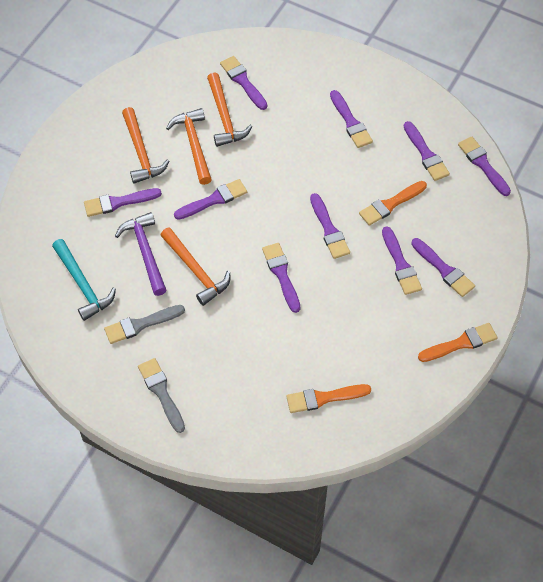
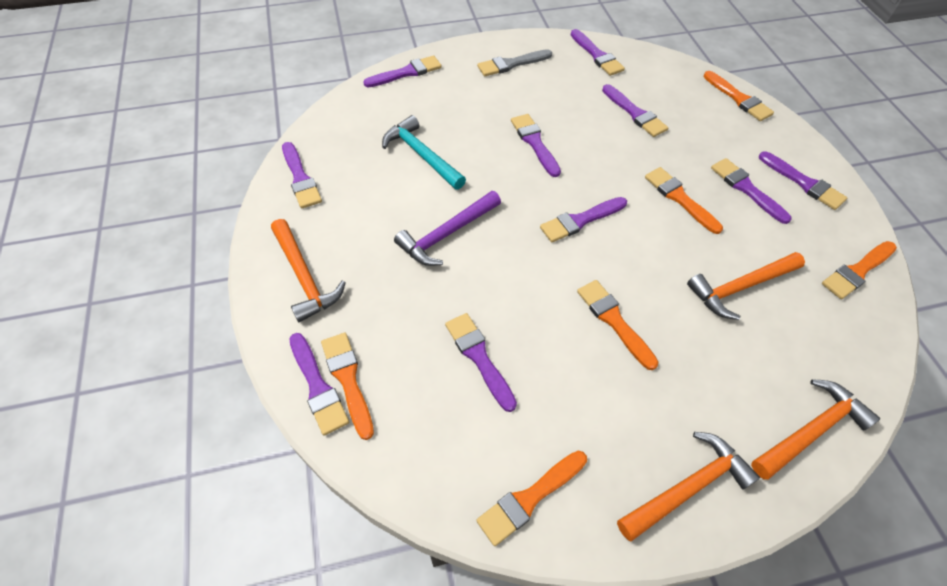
grey brush: 2 -> 1
orange brush: 3 -> 6

